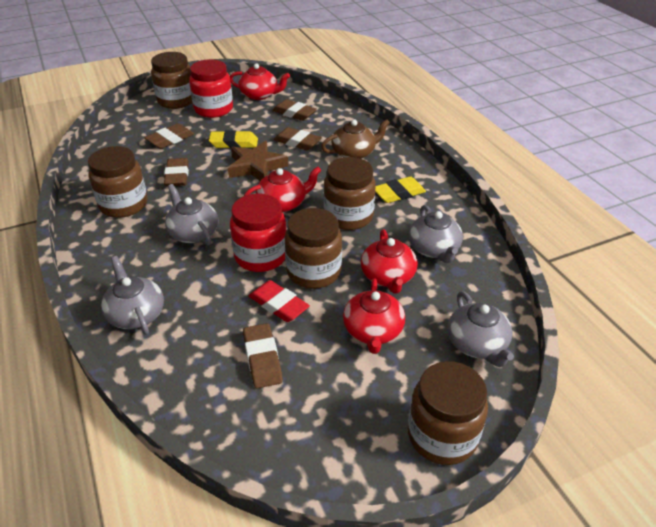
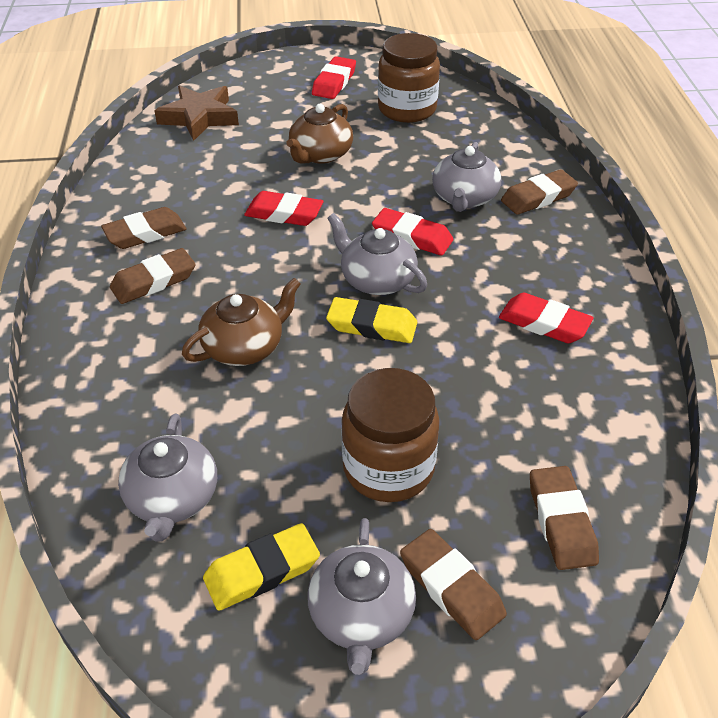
brown jar: 5 -> 2
brown teapot: 1 -> 2
red eraser: 1 -> 4
red jar: 2 -> 0
red teapot: 4 -> 0

